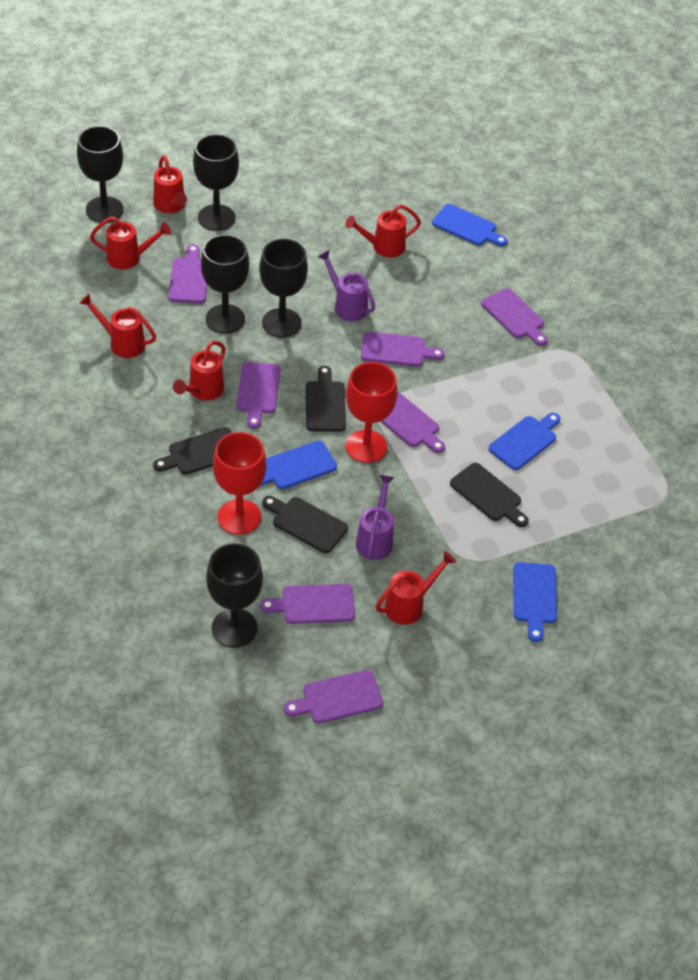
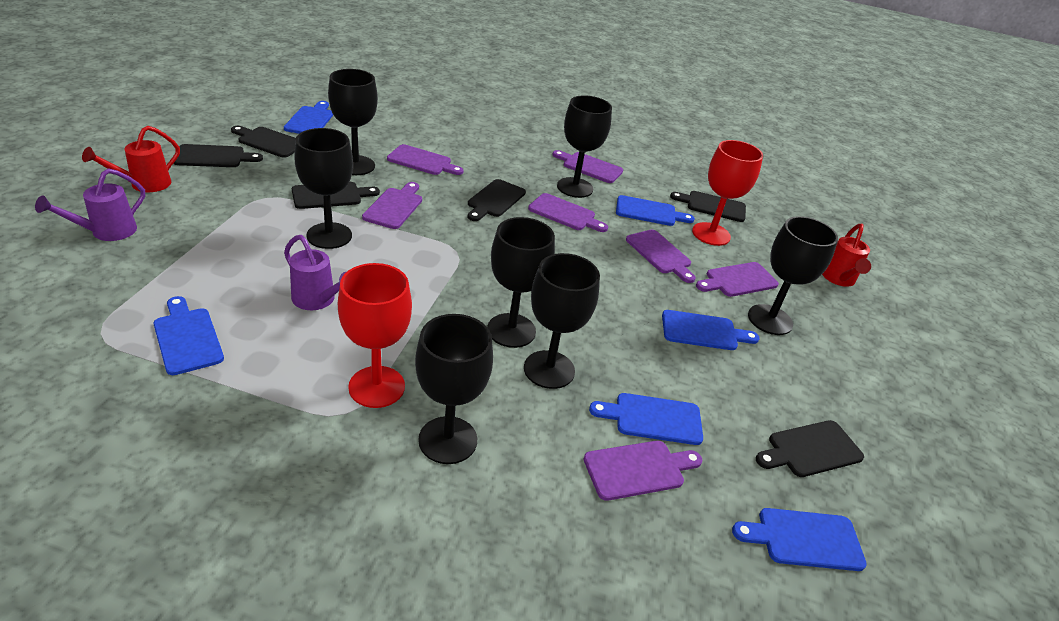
black cutting board: 4 -> 6
black goblet: 5 -> 7
blue cutting board: 4 -> 6
red watering can: 6 -> 2

